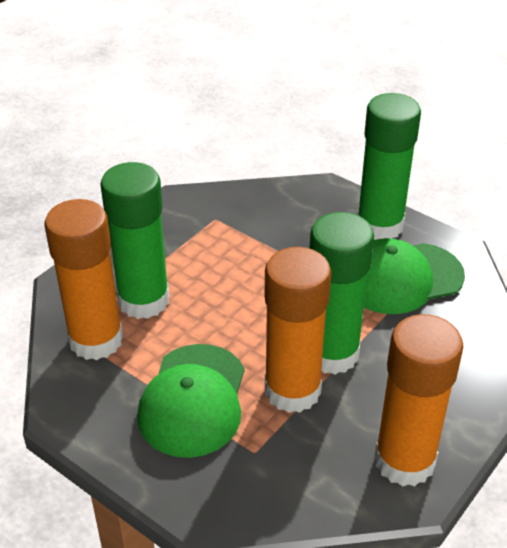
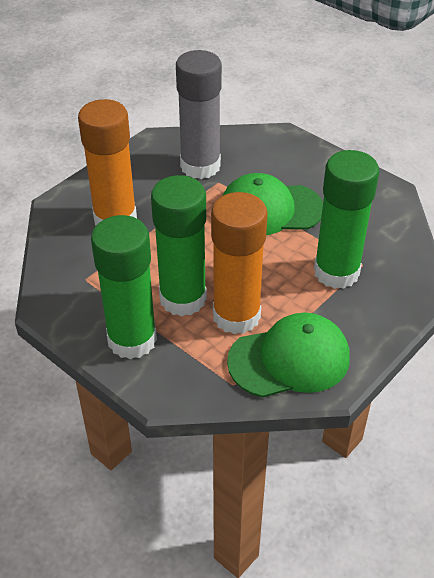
grey glue stick: 0 -> 1
orange glue stick: 3 -> 2

